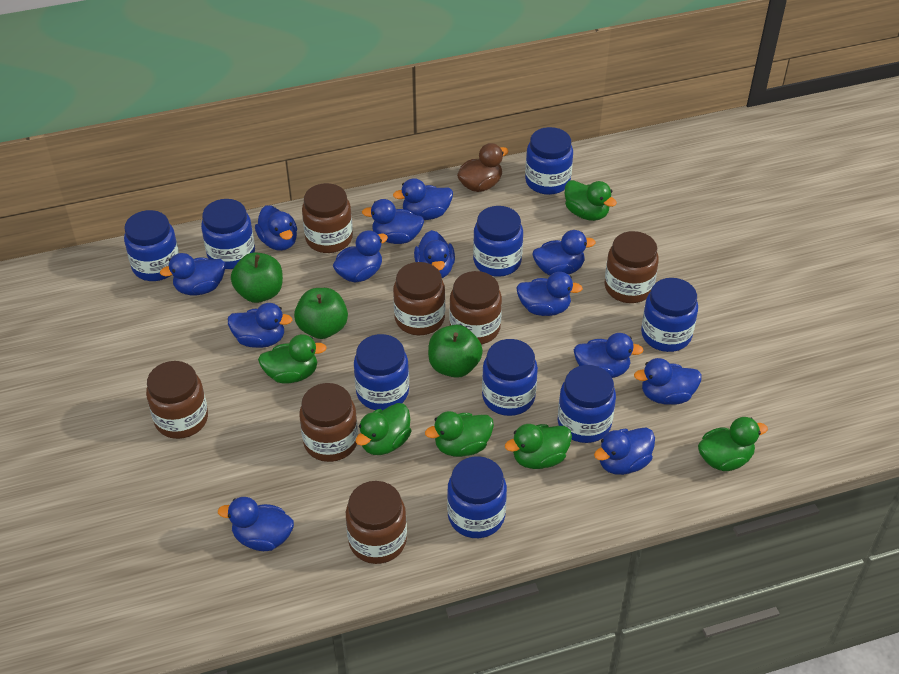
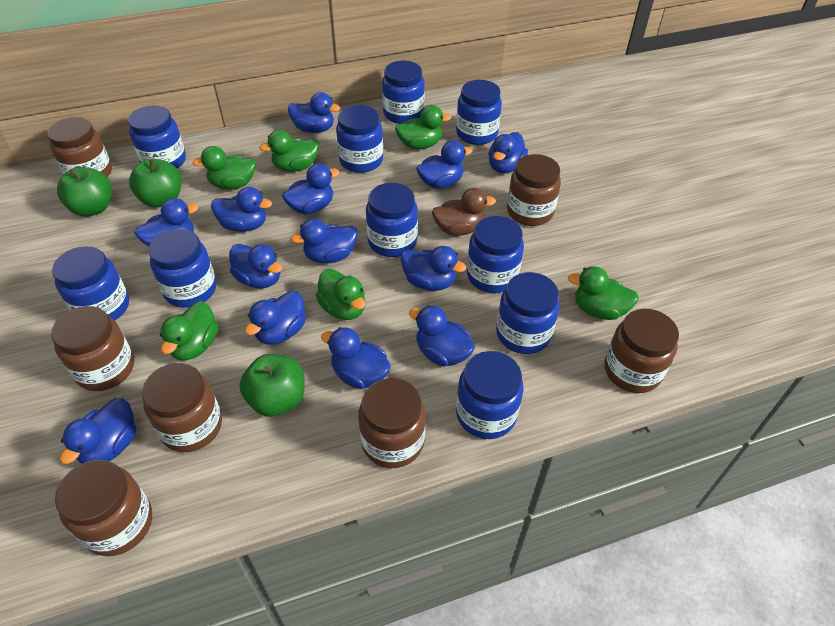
blue jar: 9 -> 10

